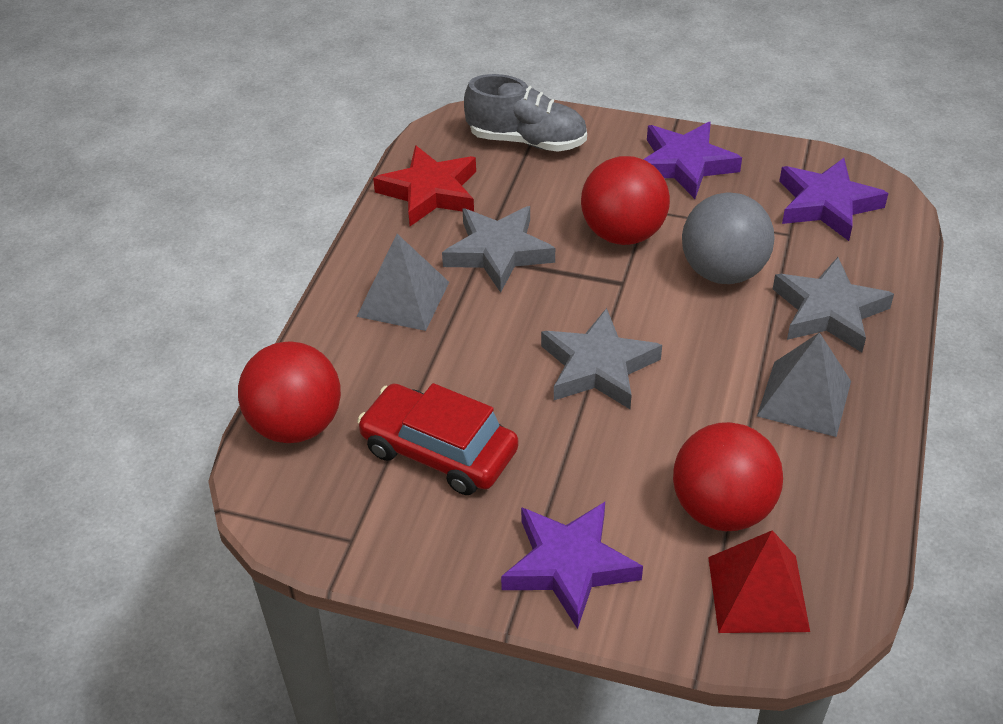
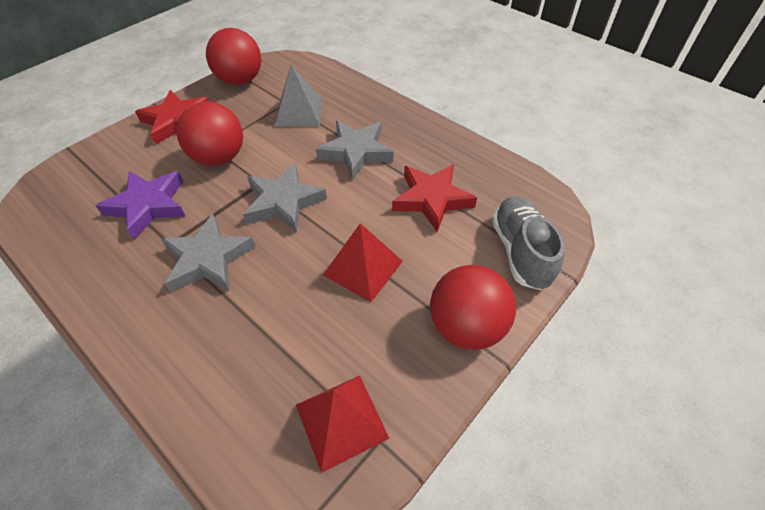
grey ball: 1 -> 0
grey pyramid: 2 -> 1
purple star: 3 -> 1
red car: 1 -> 0
red pyramid: 1 -> 2
red star: 1 -> 2

